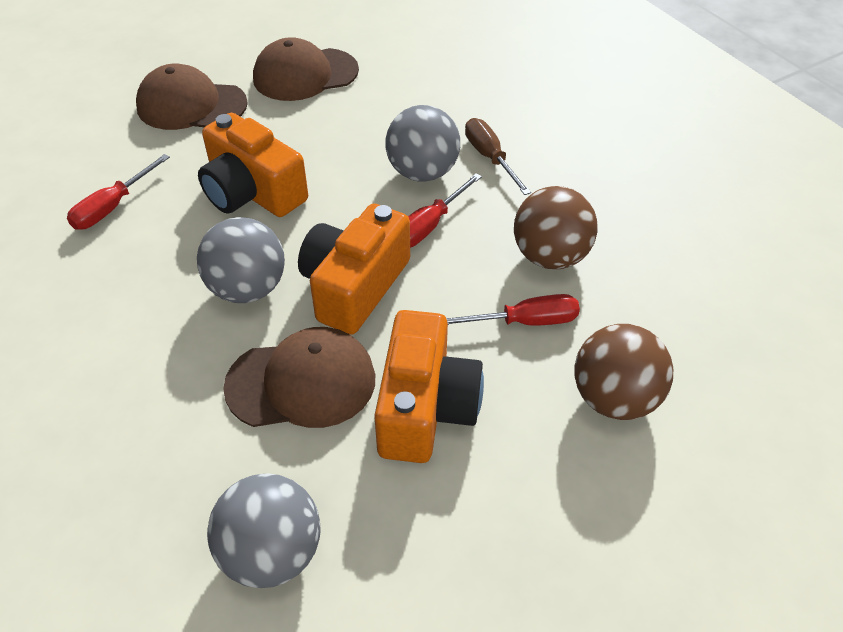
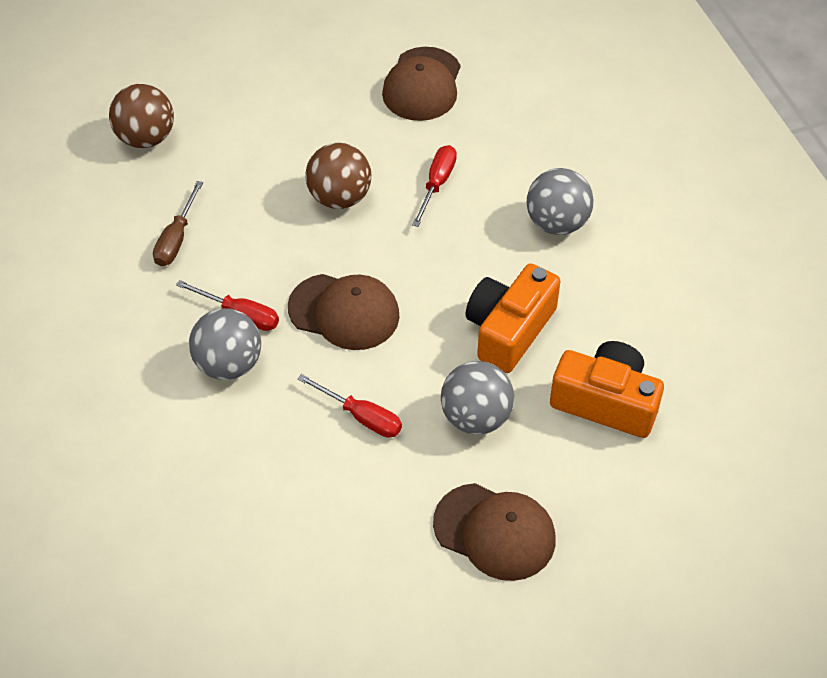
orange camera: 3 -> 2

